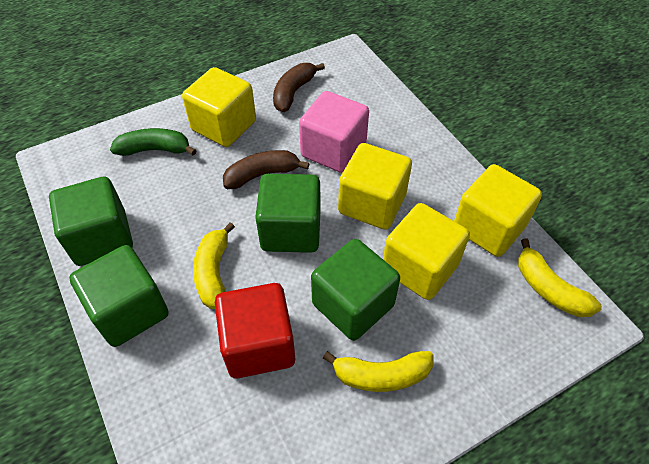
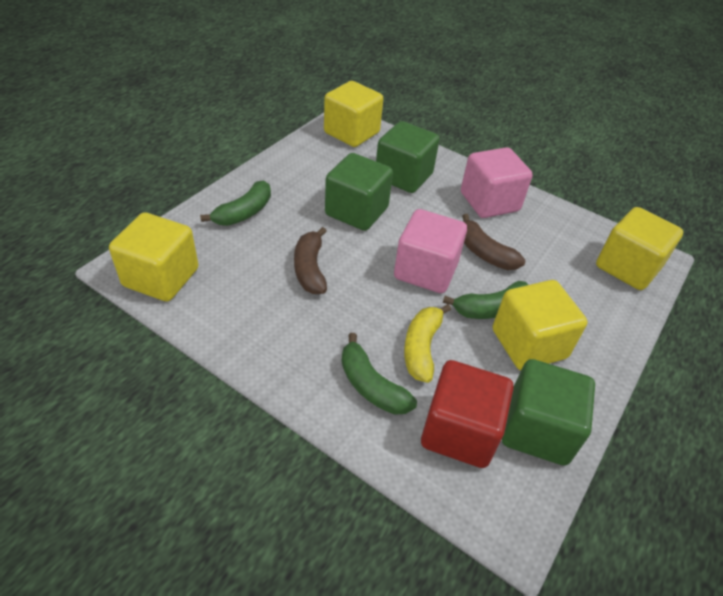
green banana: 1 -> 3
green cube: 4 -> 3
pink cube: 1 -> 2
yellow banana: 3 -> 1

